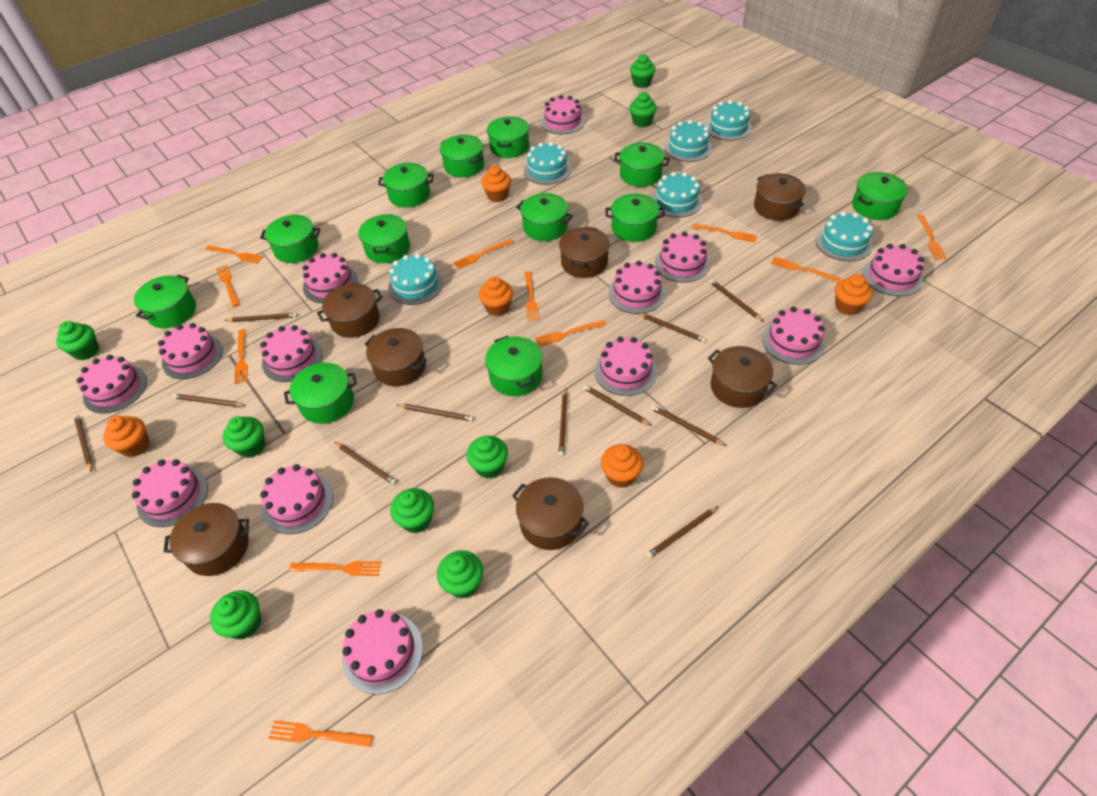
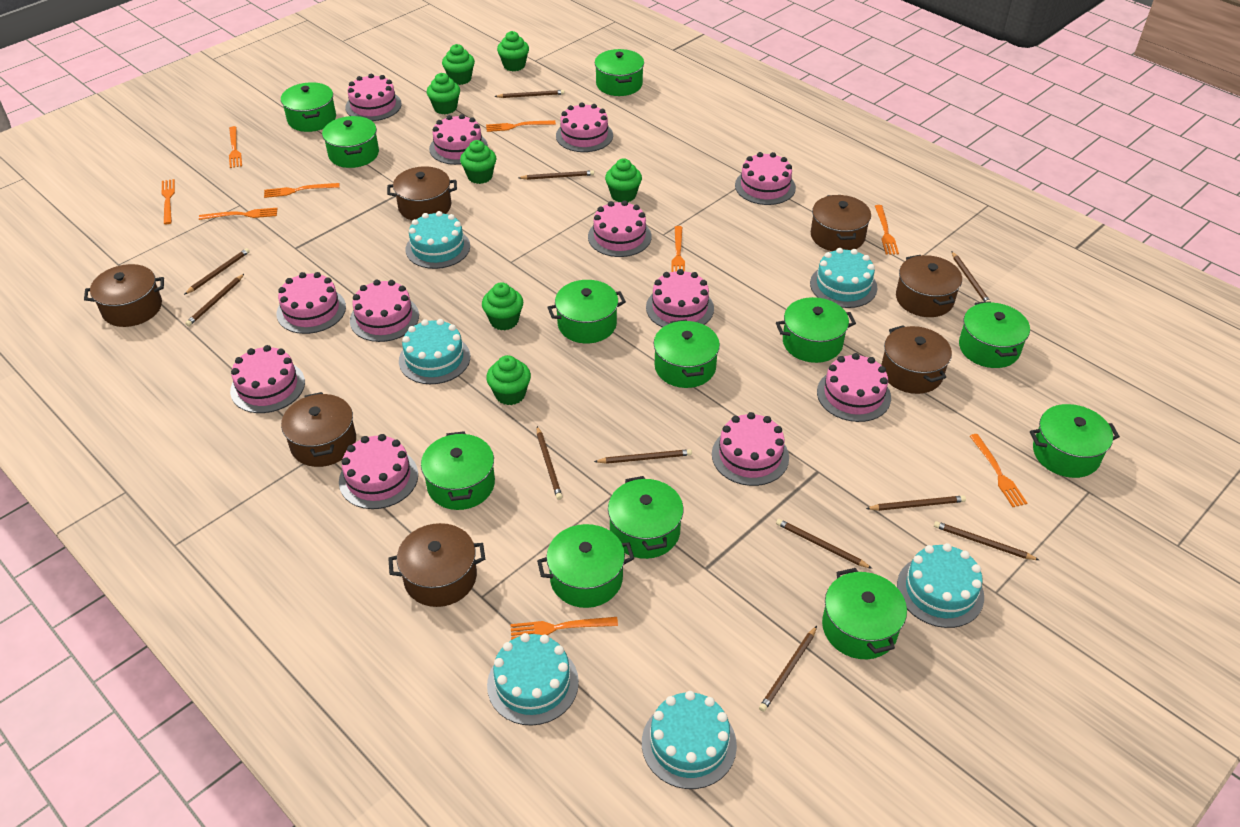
green cupcake: 8 -> 7
orange cupcake: 5 -> 0
orange fork: 11 -> 9
pink cake: 13 -> 12

